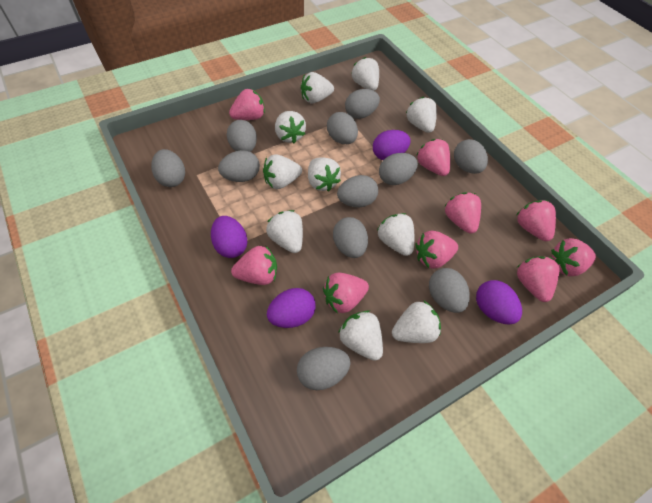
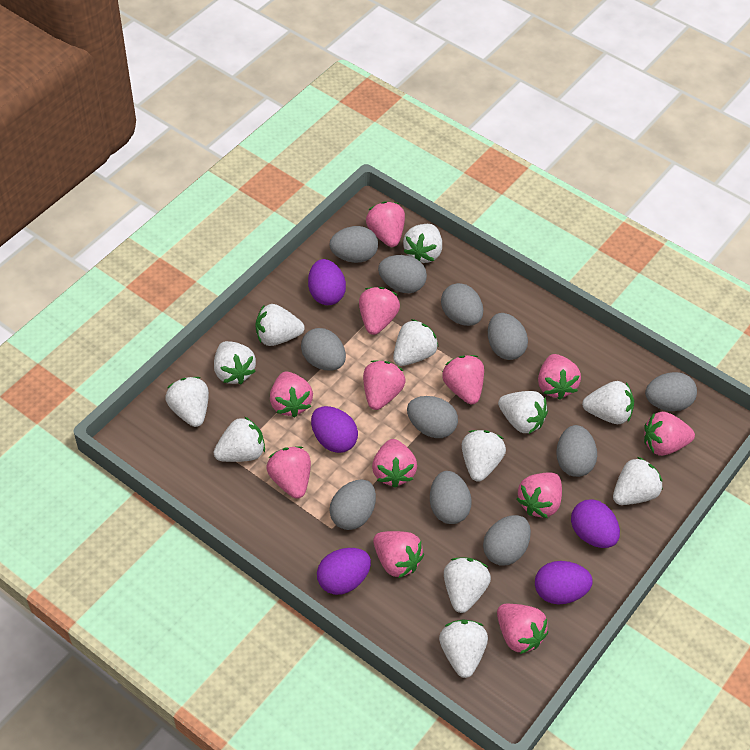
pink strawberry: 9 -> 12
purple egg: 4 -> 5
white strawberry: 10 -> 12

